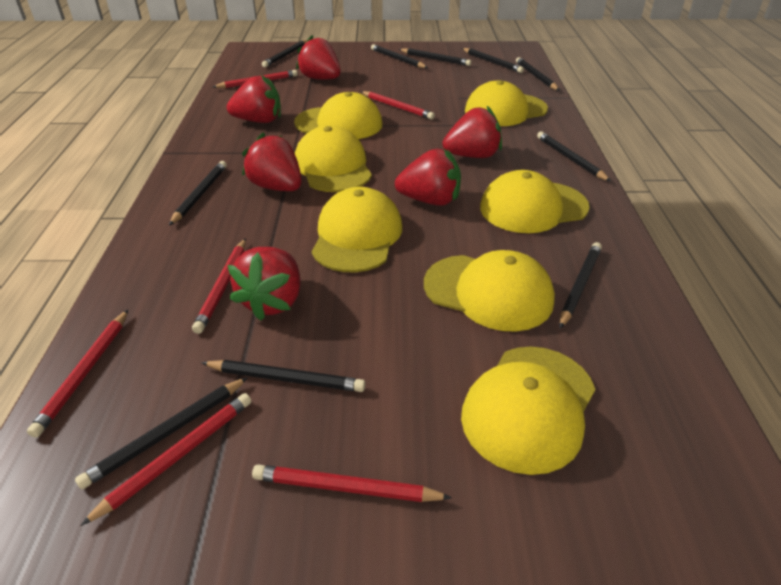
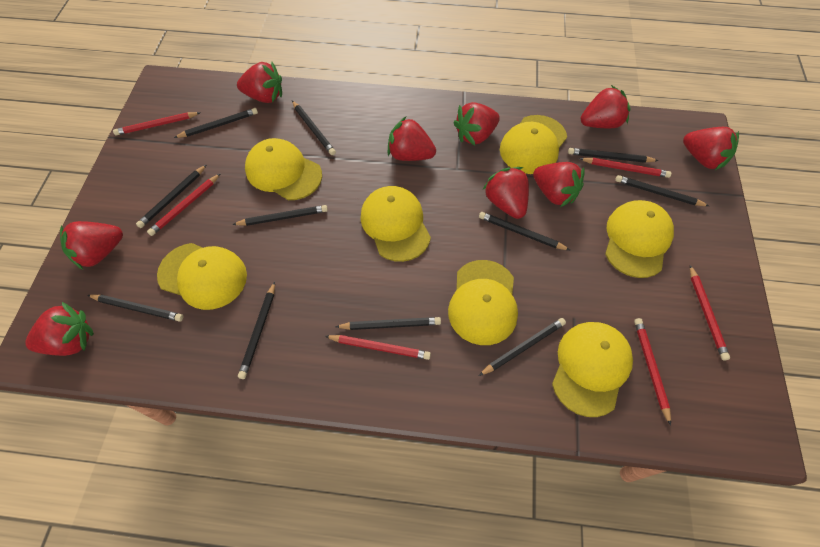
black pencil: 10 -> 11
red strawberry: 6 -> 9

